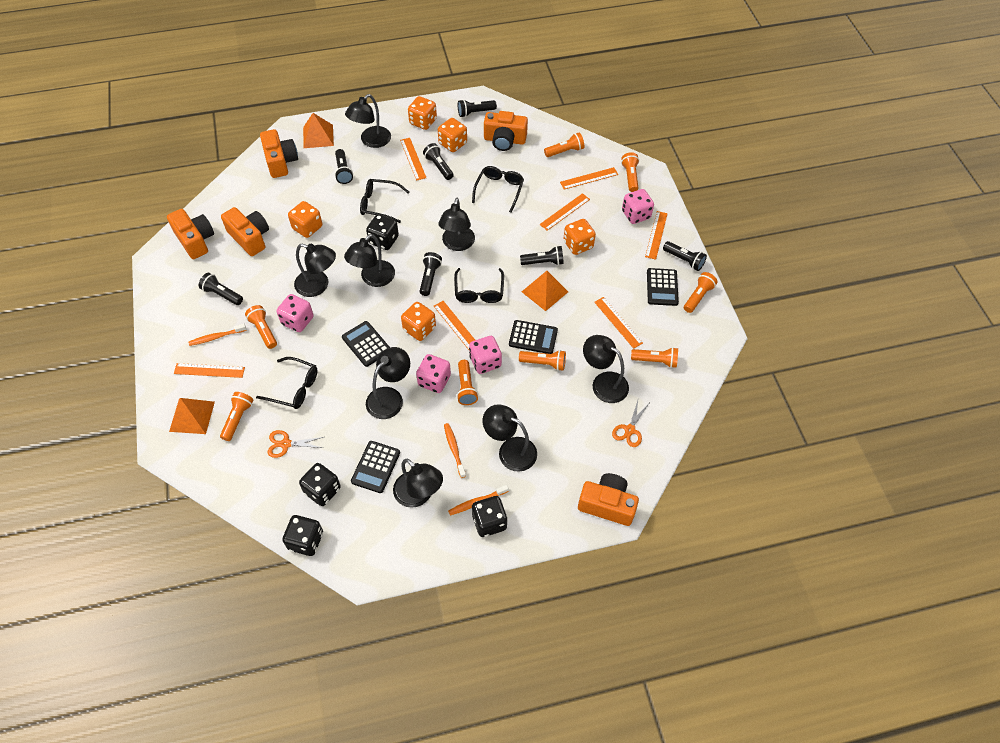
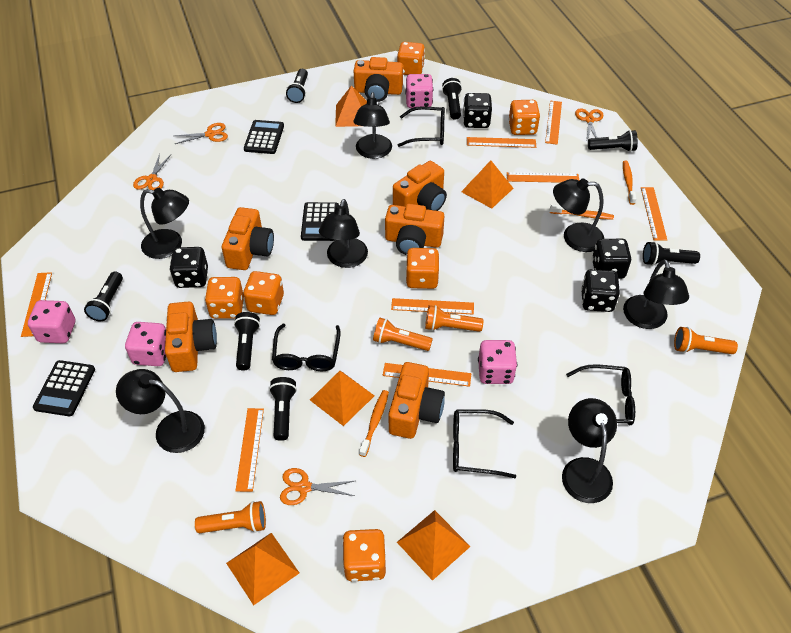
black calculator: 4 -> 3
black lamp: 8 -> 7
orange camera: 5 -> 6
orange dice: 5 -> 6
orange flashlight: 8 -> 4
orange pyramid: 3 -> 5
orange ruler: 7 -> 8
orange scissors: 2 -> 4

